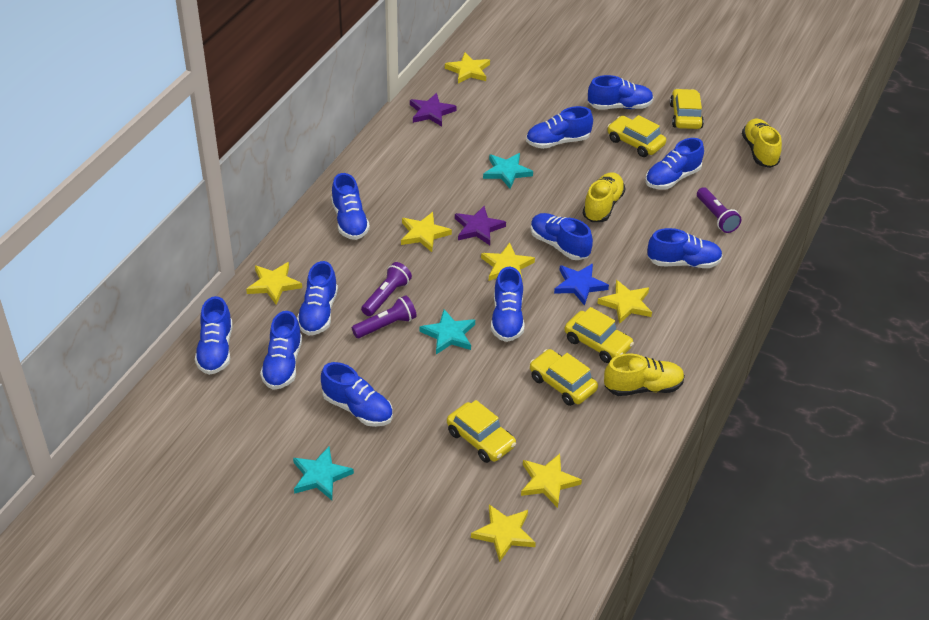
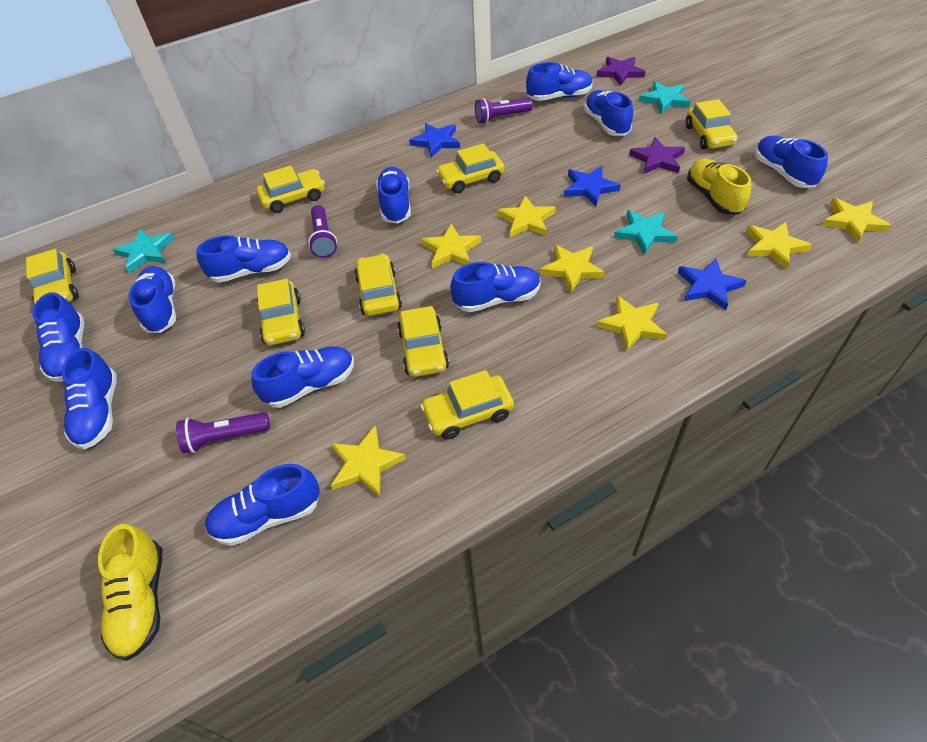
blue star: 1 -> 3
yellow car: 5 -> 8
yellow shoe: 3 -> 2

